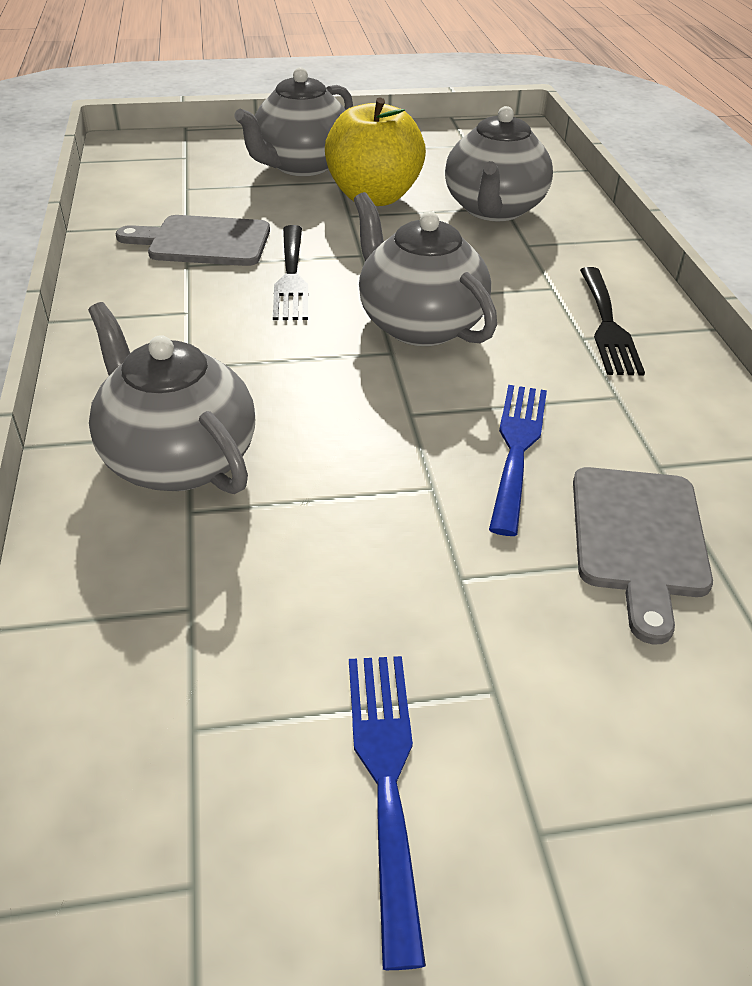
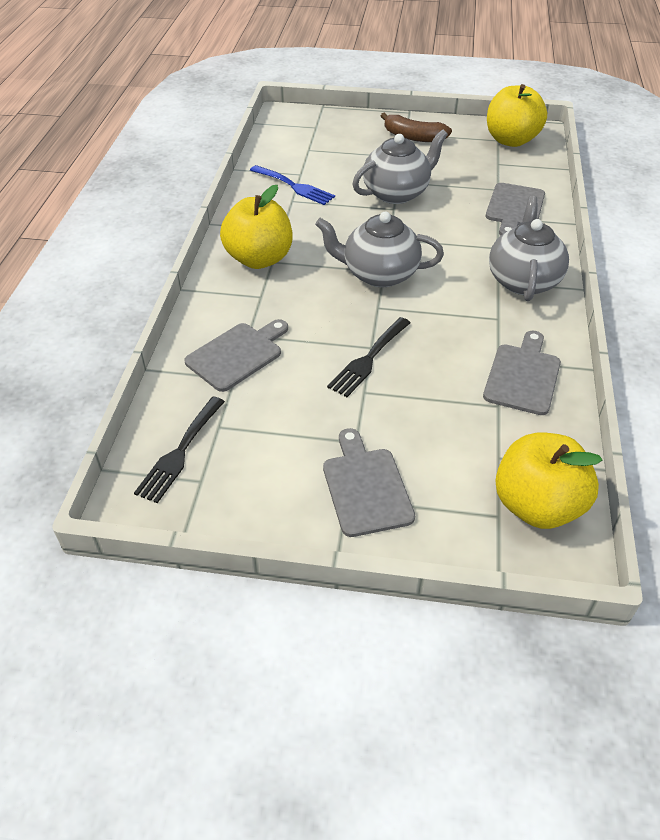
blue fork: 2 -> 1
brown banana: 0 -> 1
grey cutting board: 2 -> 4
grey teapot: 4 -> 3
yellow apple: 1 -> 3

